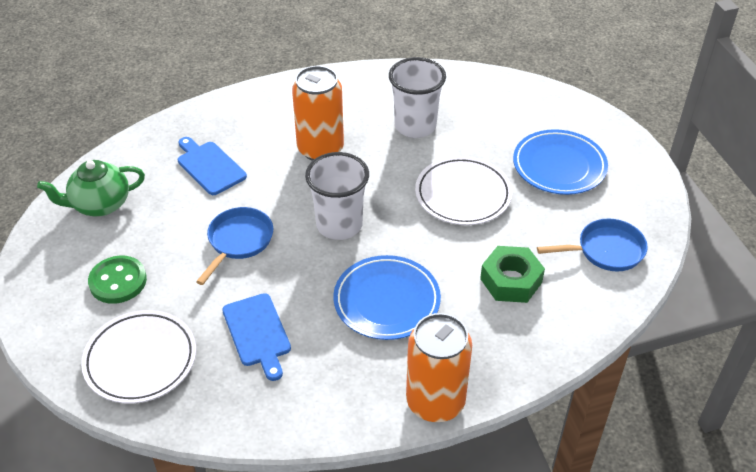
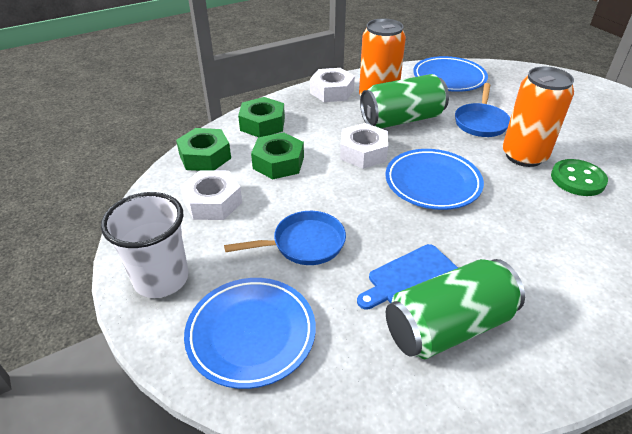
blue cutting board: 2 -> 1
blue plate: 2 -> 3
green can: 0 -> 2
green nut: 1 -> 3
green teapot: 1 -> 0
white cup: 2 -> 1
white nut: 0 -> 3
white plate: 2 -> 0

